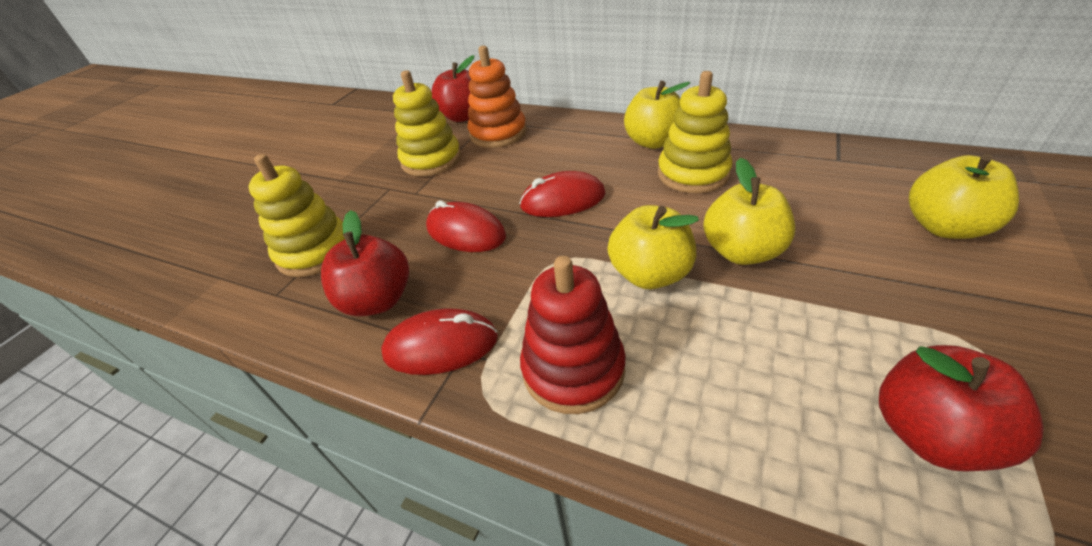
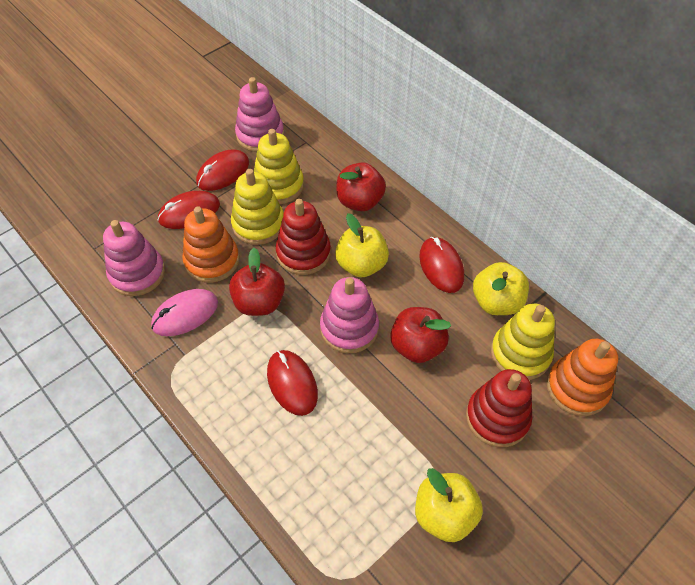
orange stacking toy: 1 -> 2
pink mouse: 0 -> 1
pink stacking toy: 0 -> 3
red mouse: 3 -> 4
red stacking toy: 1 -> 2
yellow apple: 4 -> 3

